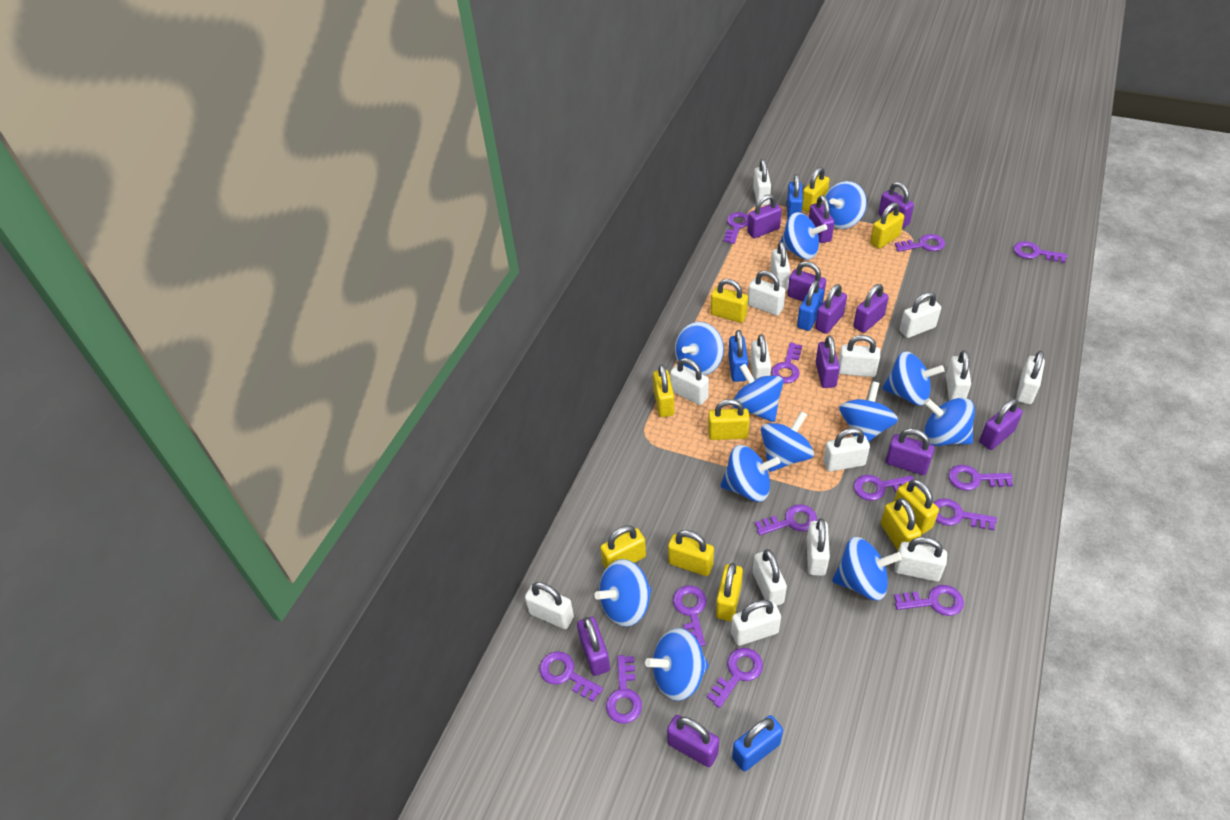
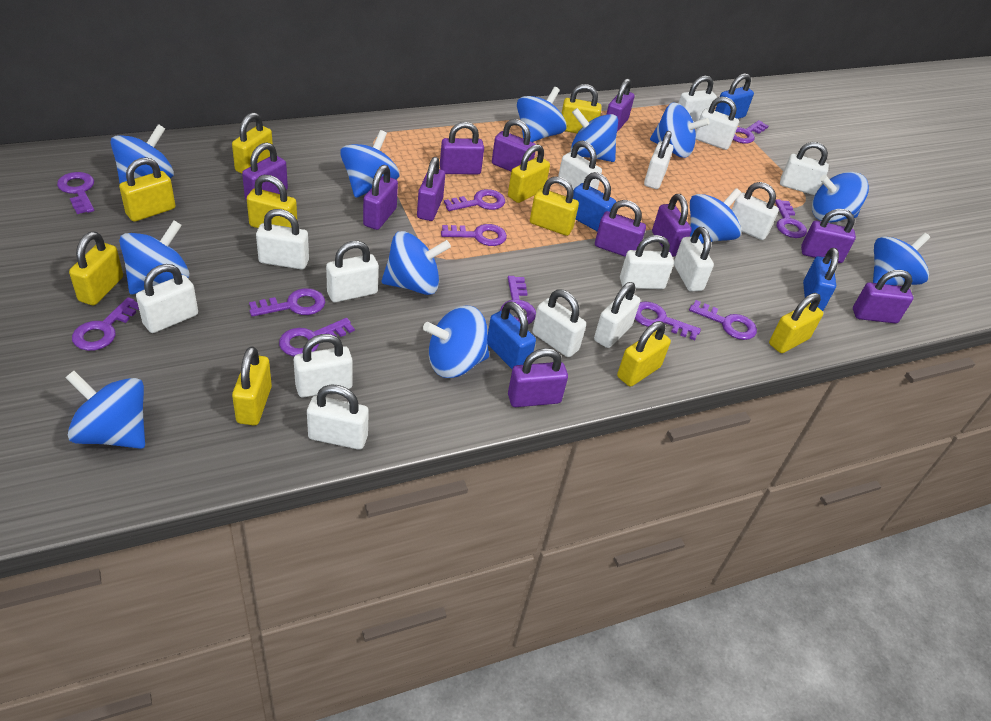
purple key: 13 -> 11

